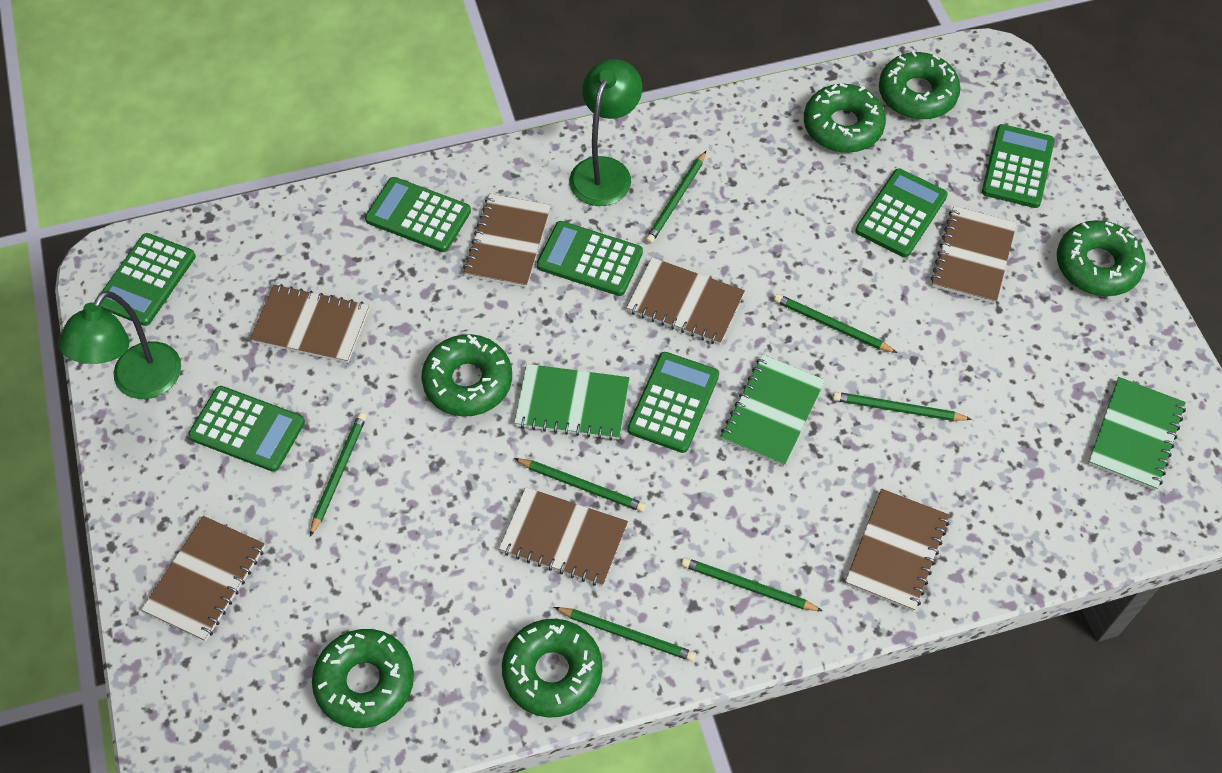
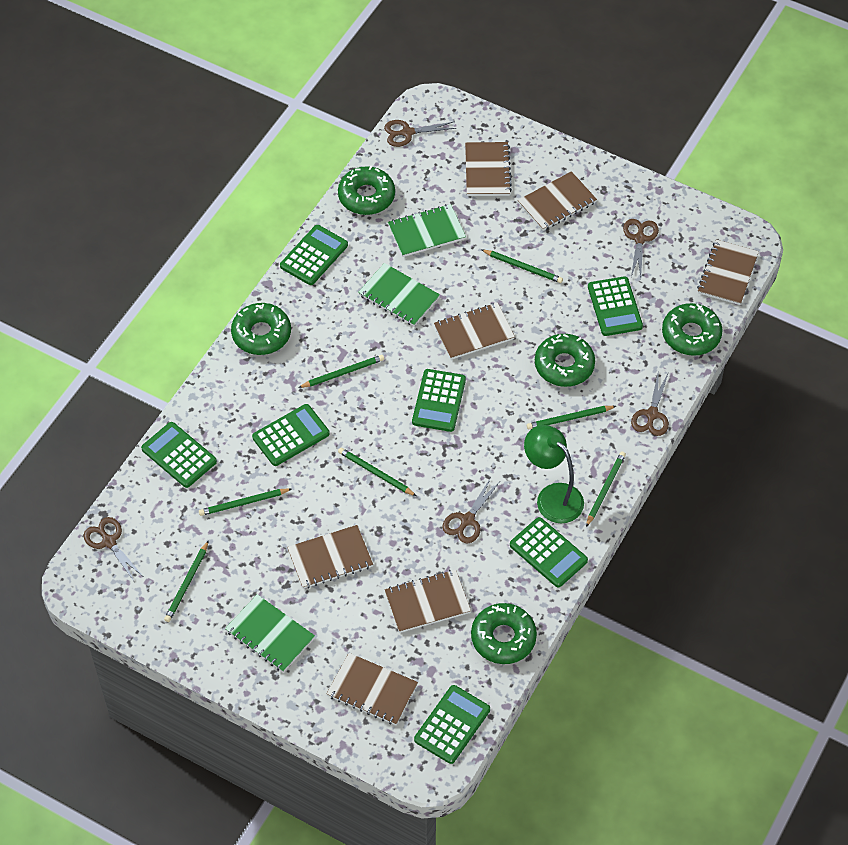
brown scissors: 0 -> 5
green donut: 6 -> 5
green lamp: 2 -> 1

